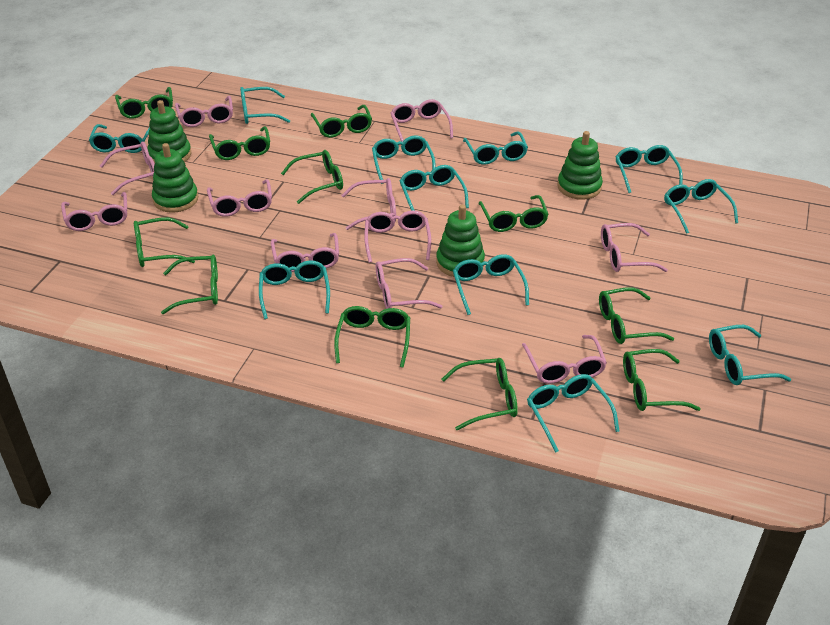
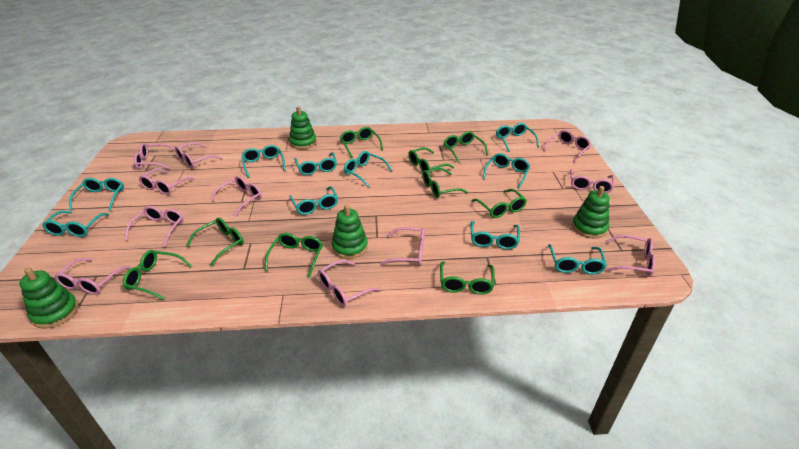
green glasses: 11 -> 9
turquoise glasses: 11 -> 10

